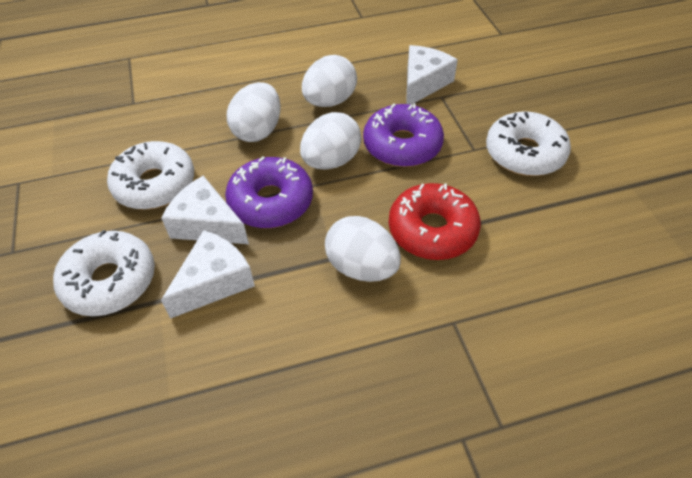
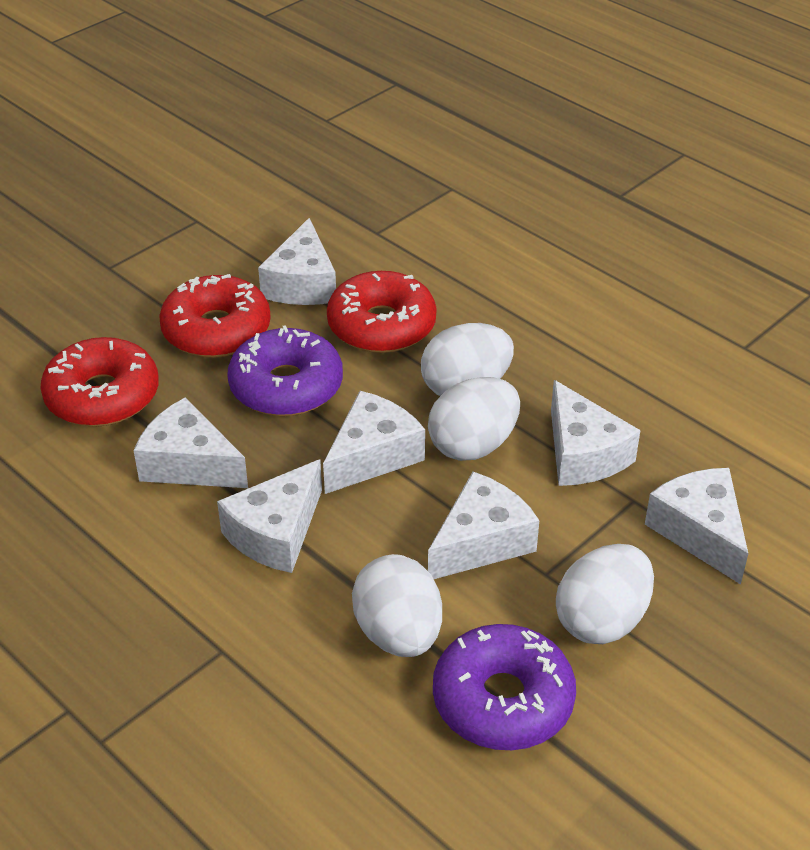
red donut: 1 -> 3
white cheese: 3 -> 7
white donut: 3 -> 0

